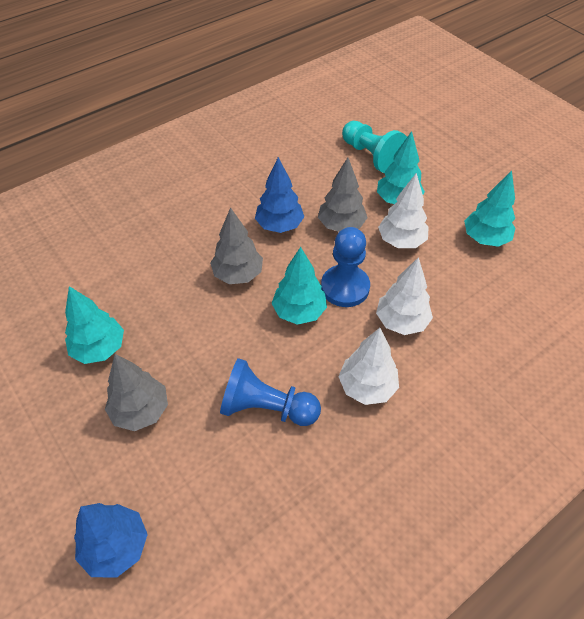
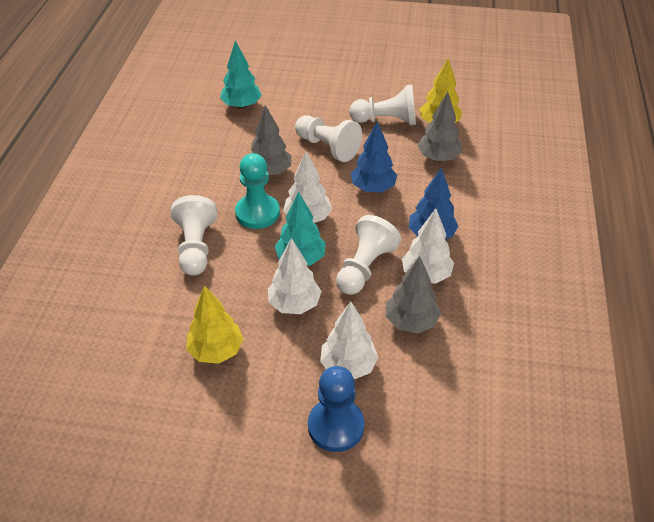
blue pawn: 2 -> 1
turquoise tree: 4 -> 2
white pawn: 0 -> 4
white tree: 3 -> 4
yellow tree: 0 -> 2

